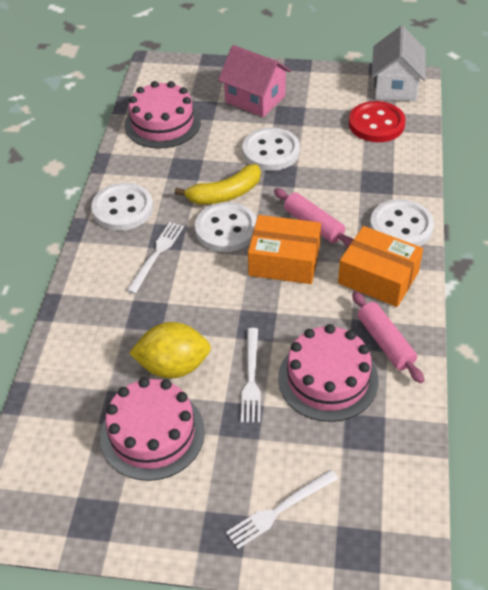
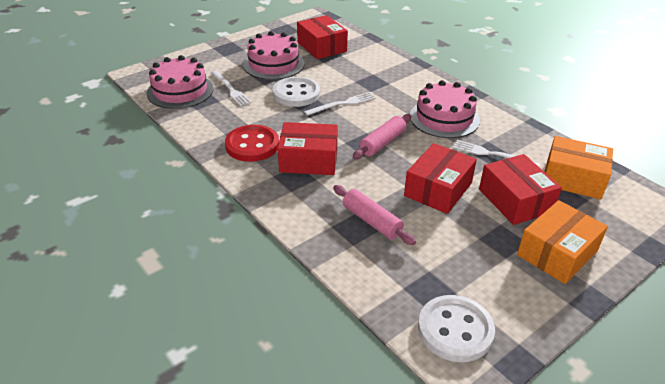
pink house: 1 -> 0
red box: 0 -> 4
white button: 4 -> 2
white house: 1 -> 0
yellow banana: 1 -> 0
yellow lemon: 1 -> 0

